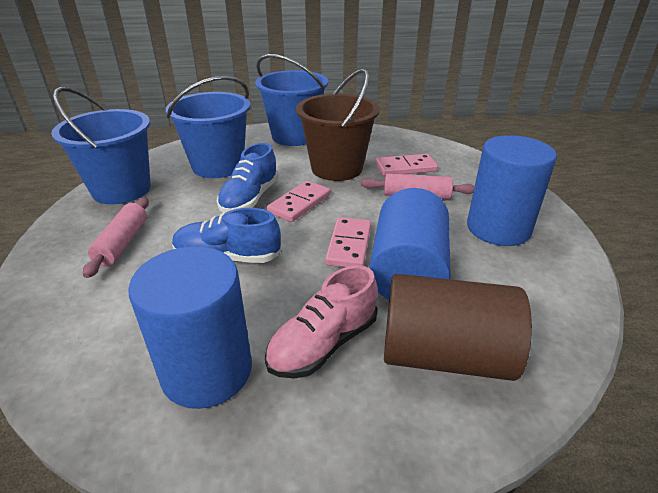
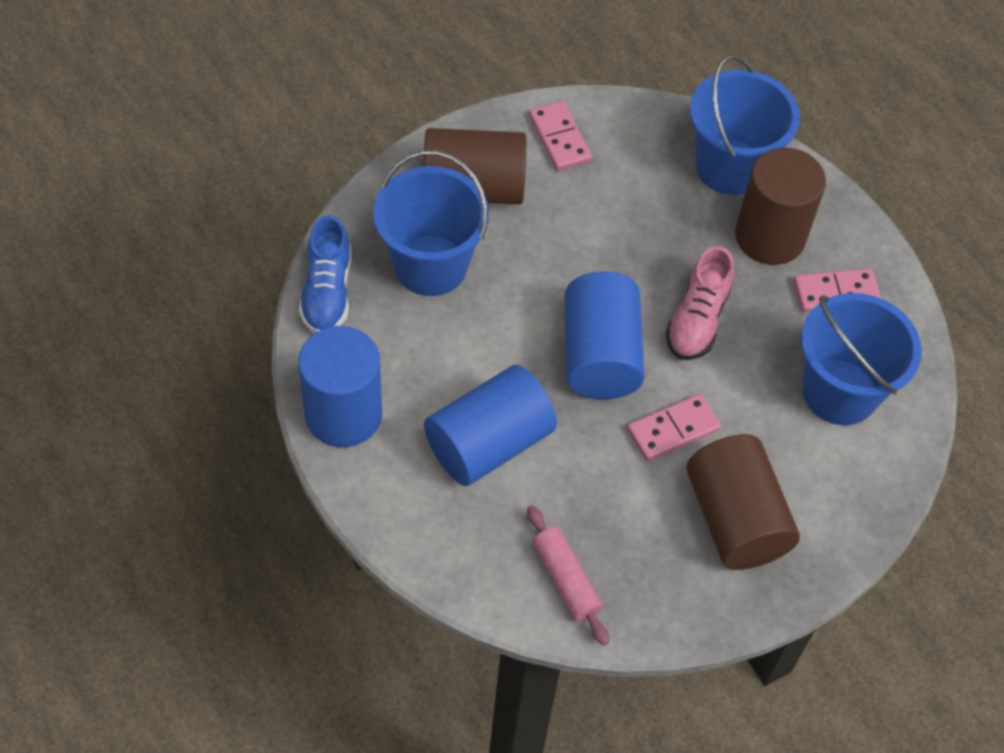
blue shoe: 2 -> 1
brown bucket: 1 -> 0
brown cylinder: 1 -> 3
pink rolling pin: 2 -> 1

